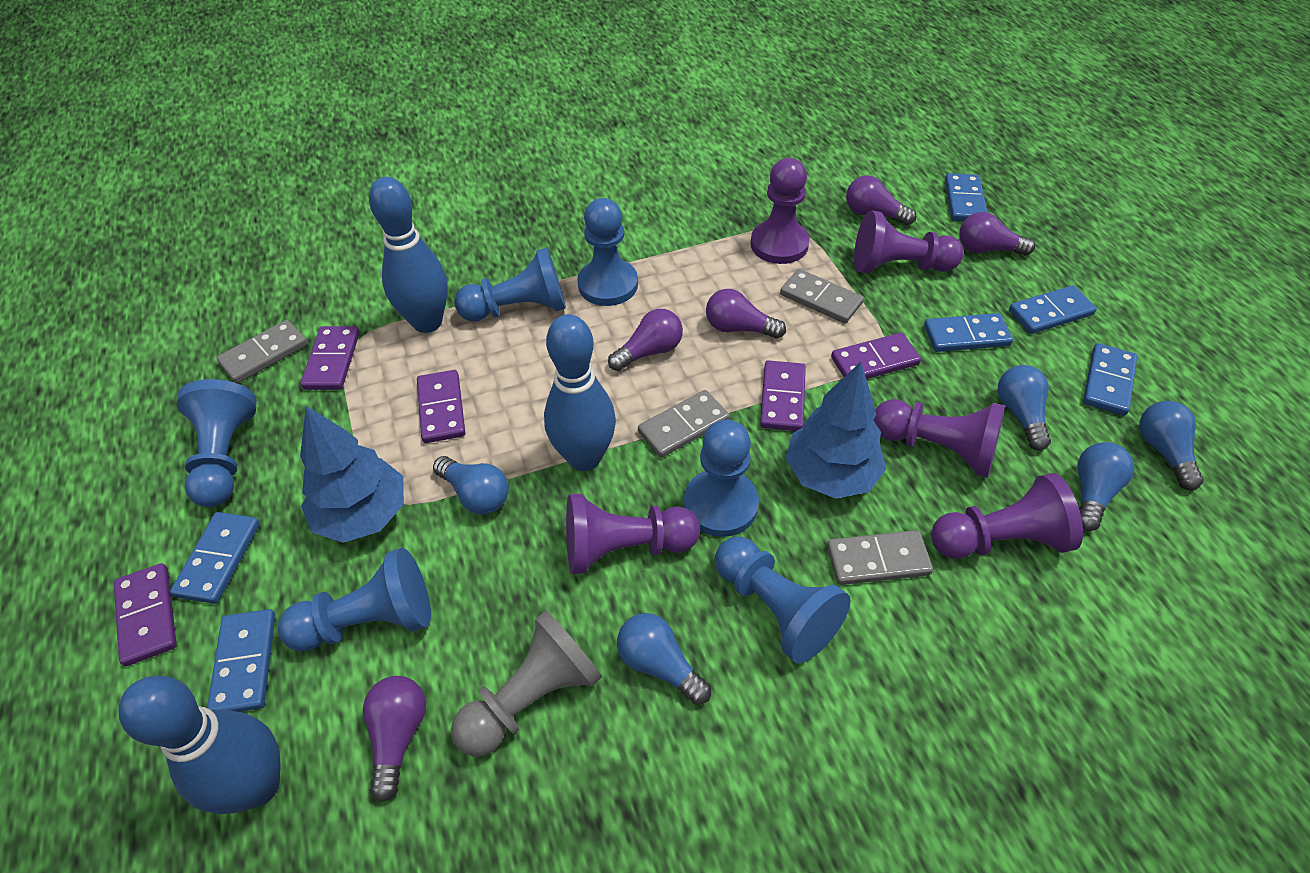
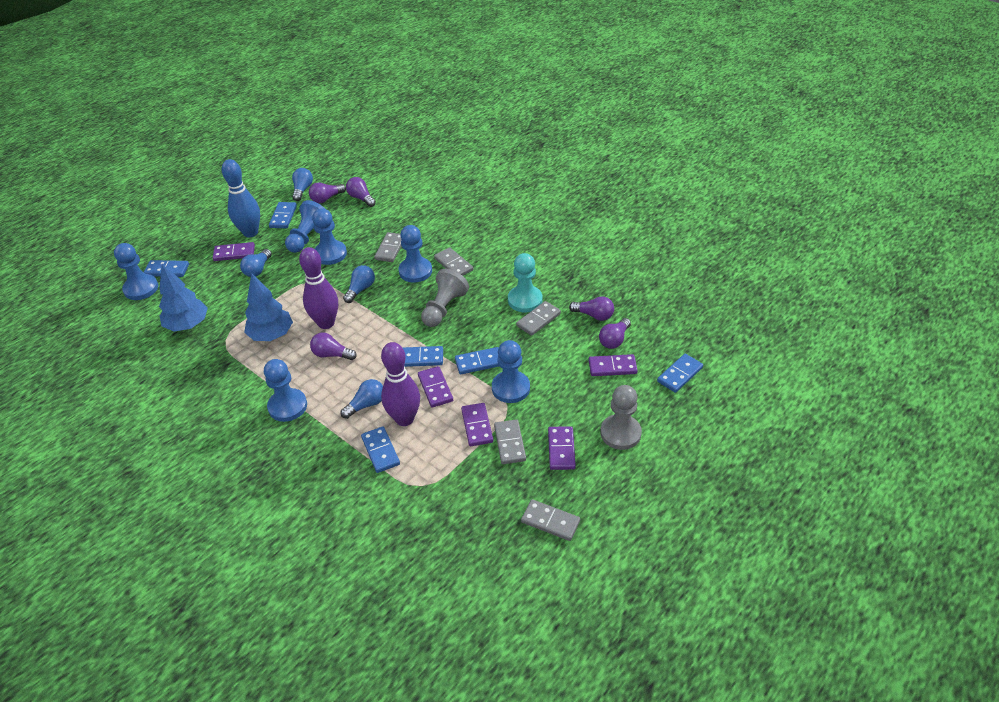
blue bowling pin: 3 -> 1
blue light bulb: 5 -> 4
grey domino: 4 -> 5
grey pawn: 1 -> 2
purple bowling pin: 0 -> 2
purple pawn: 5 -> 0
turquoise pawn: 0 -> 1

